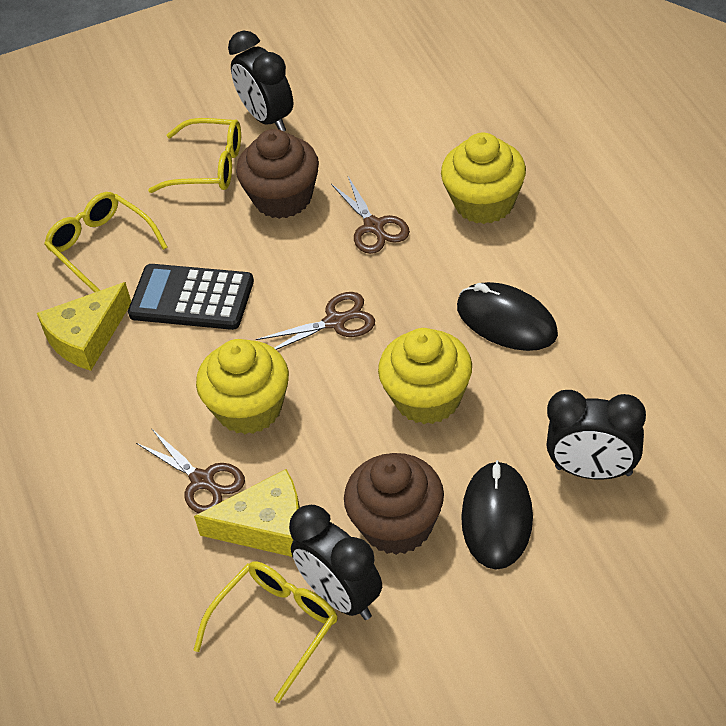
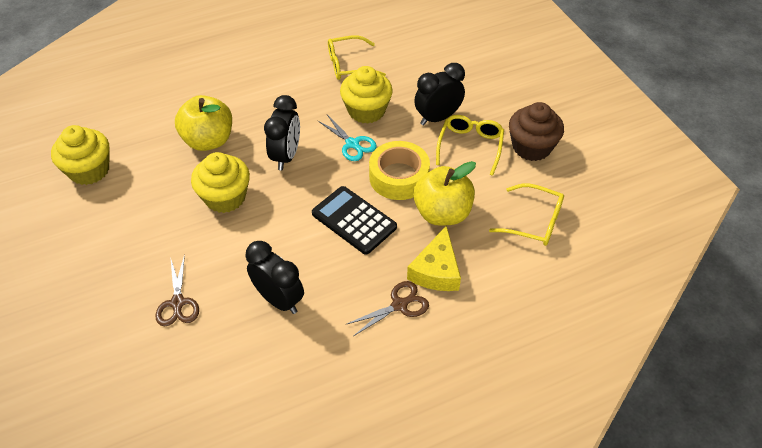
black mouse: 2 -> 0
brown cupcake: 2 -> 1
brown scissors: 3 -> 2
turquoise scissors: 0 -> 1
yellow apple: 0 -> 2
yellow cheese: 2 -> 1
yellow tape: 0 -> 1

